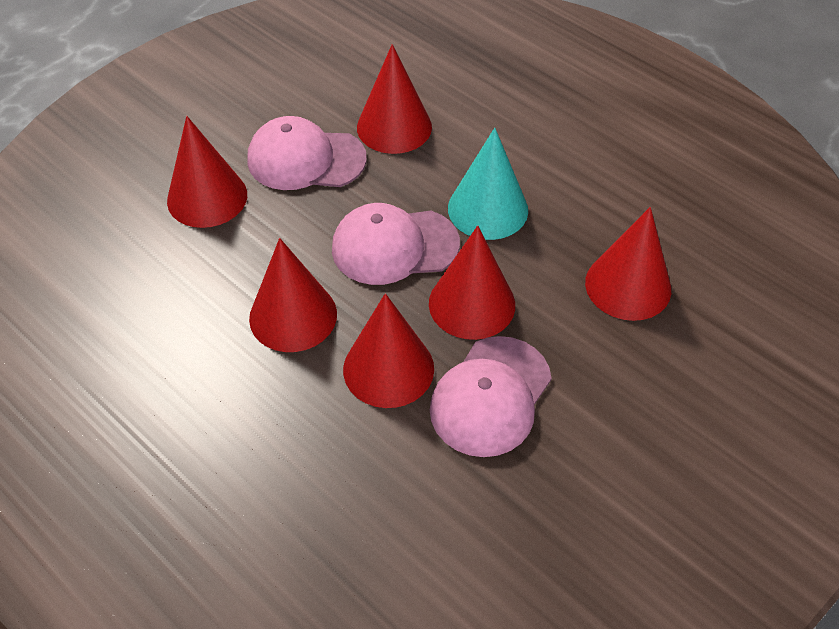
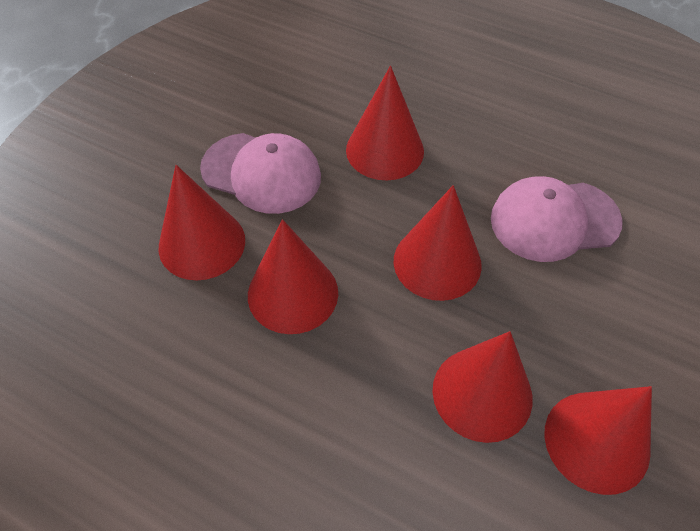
pink cap: 3 -> 2
turquoise cone: 1 -> 0

